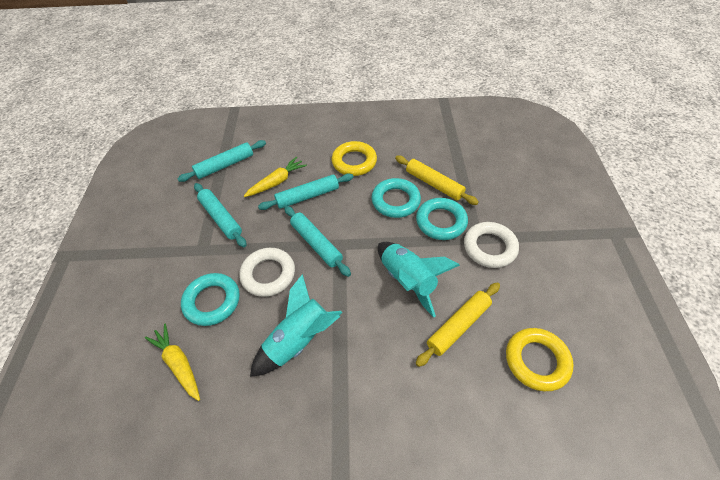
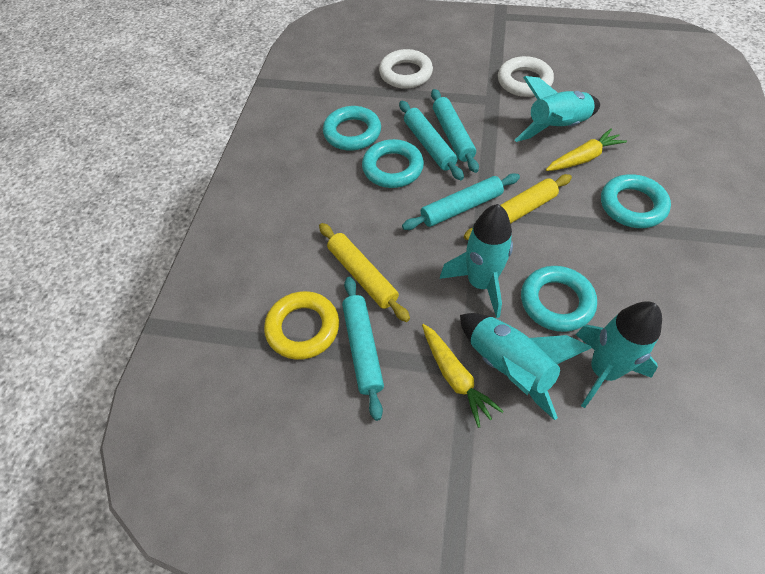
turquoise ring: 3 -> 4
turquoise rocket: 2 -> 4
yellow ring: 2 -> 1

